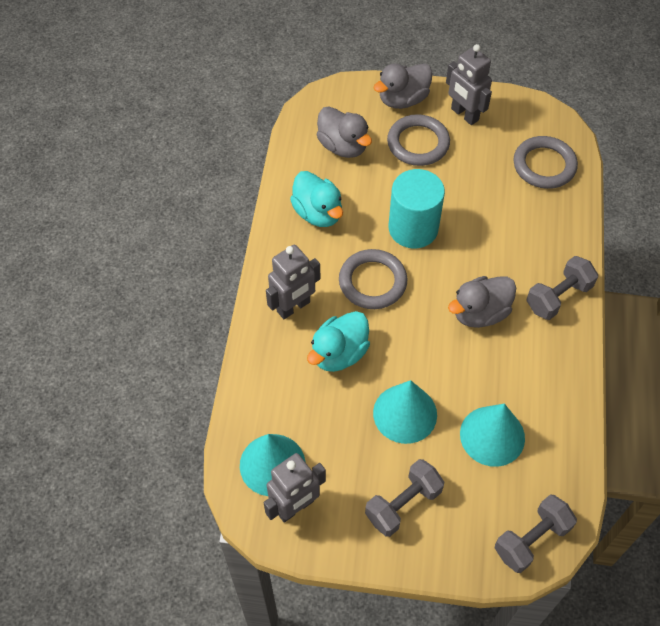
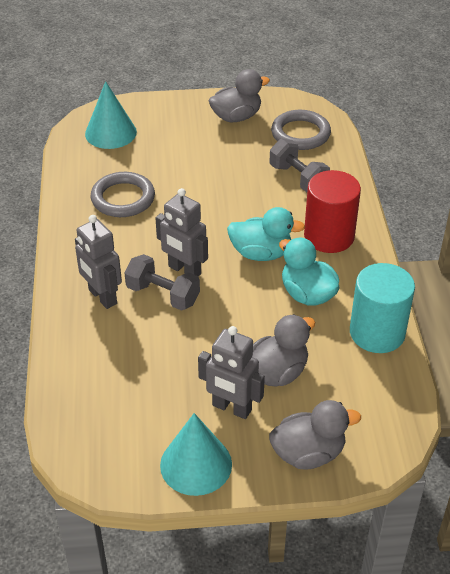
grey dumbbell: 3 -> 2
grey ring: 3 -> 2
red cylinder: 0 -> 1
turquoise cone: 3 -> 2

